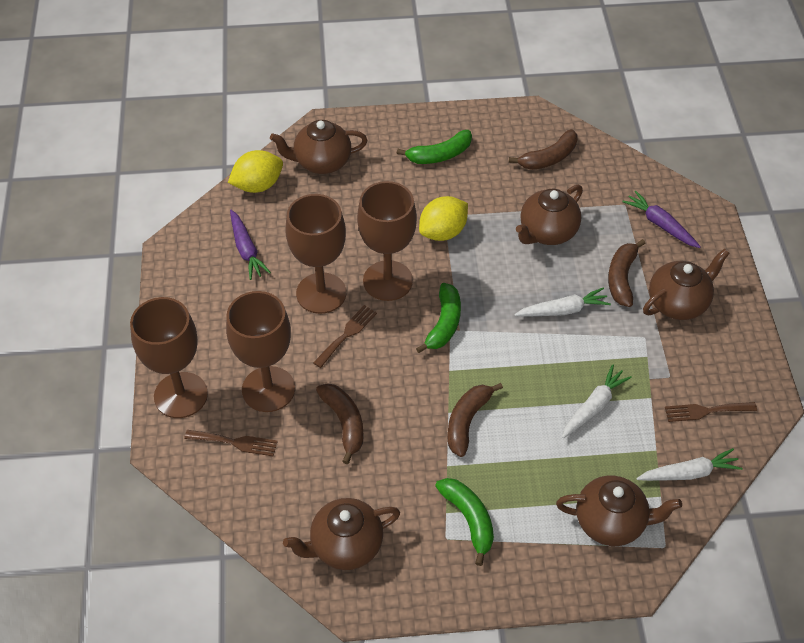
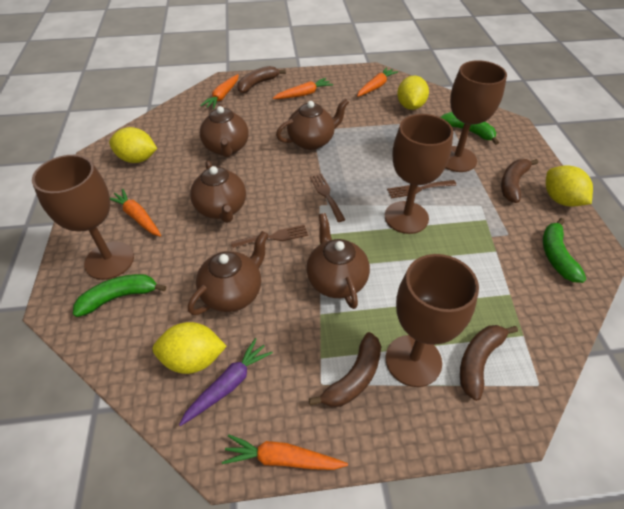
orange carrot: 0 -> 5
purple carrot: 2 -> 1
white carrot: 3 -> 0
yellow lemon: 2 -> 4

